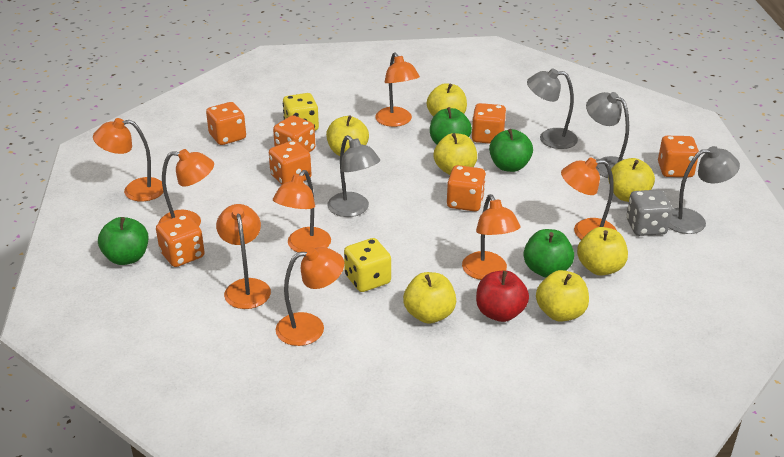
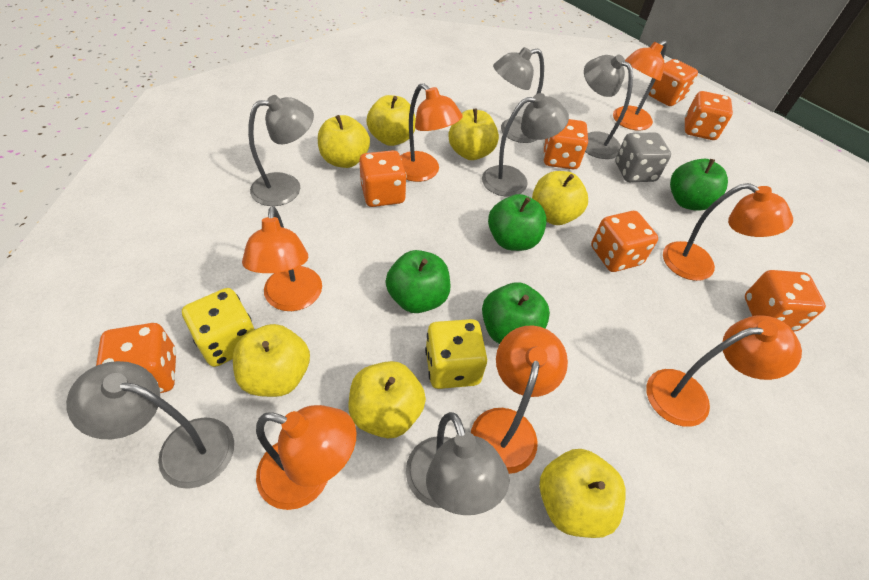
grey lamp: 4 -> 6
orange lamp: 8 -> 7
red apple: 1 -> 0

